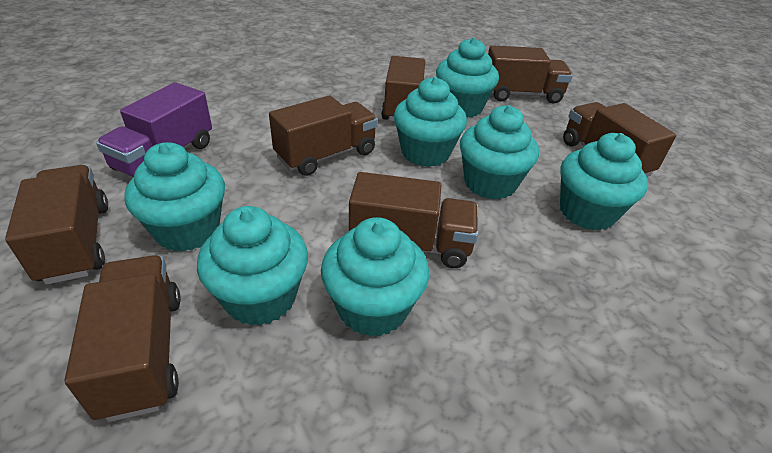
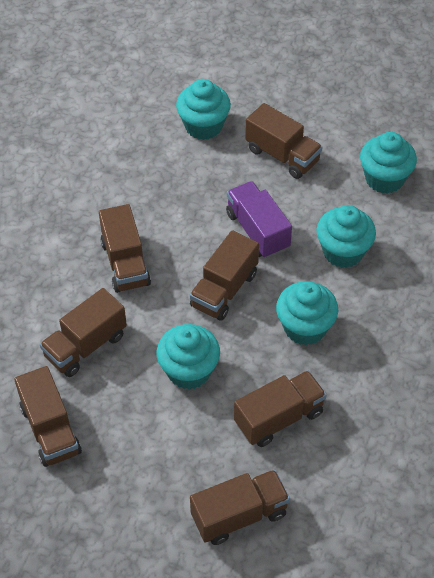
turquoise cupcake: 7 -> 5

